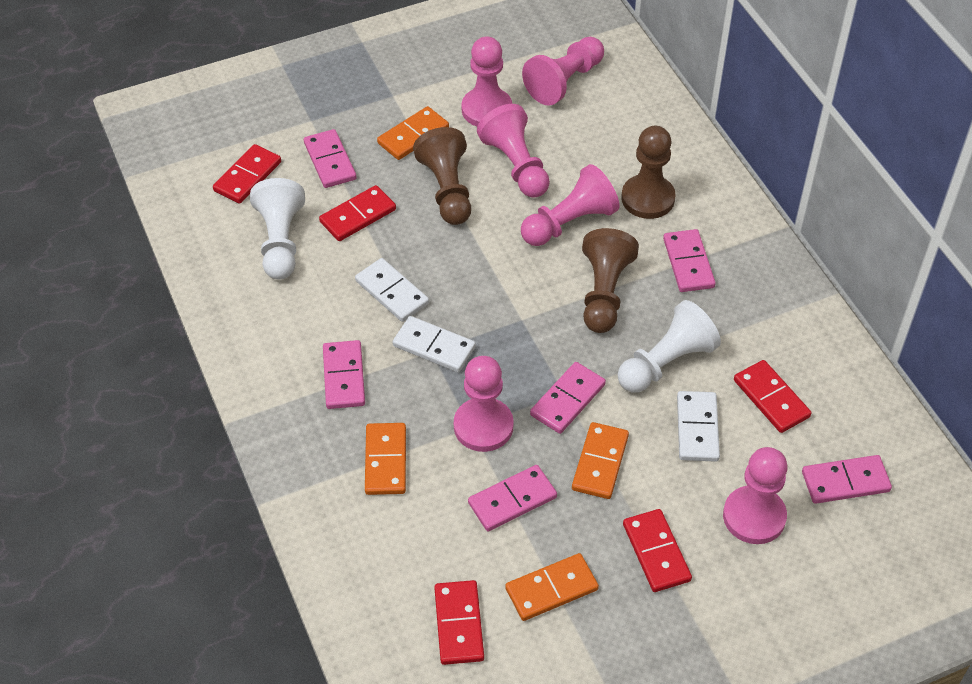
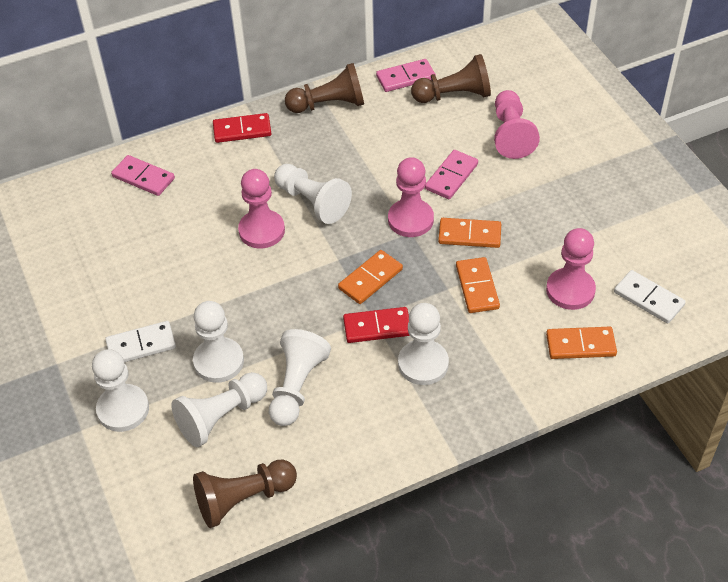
pink domino: 6 -> 3
pink pawn: 6 -> 4
red domino: 5 -> 2
white domino: 3 -> 2
white pawn: 2 -> 6

